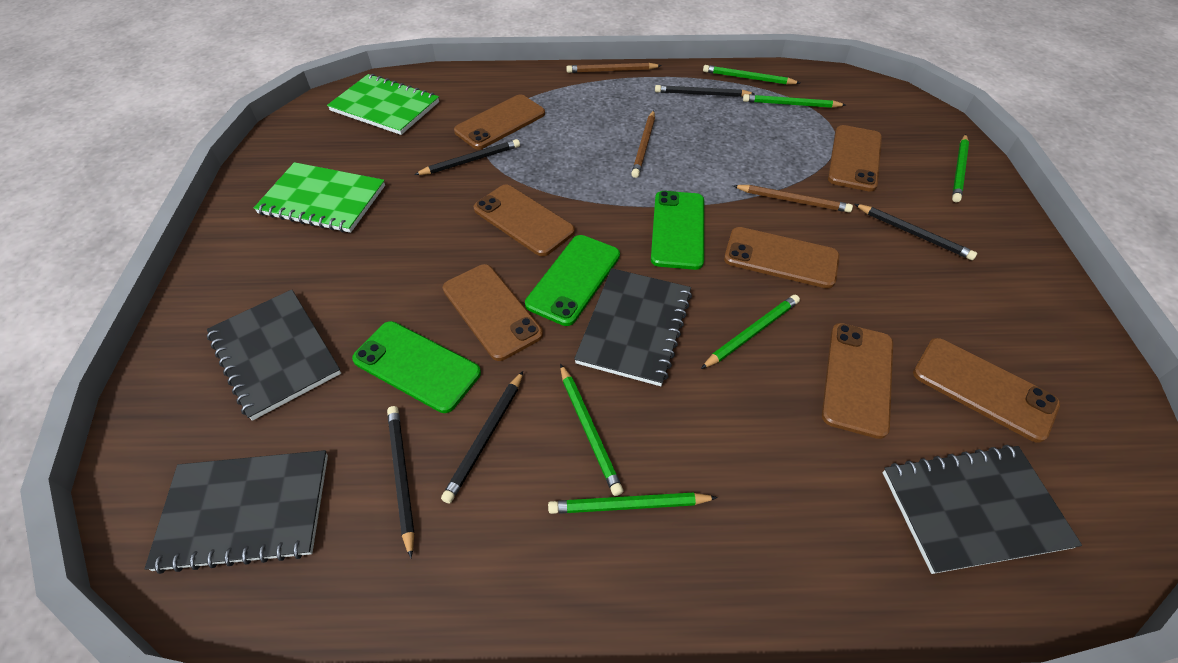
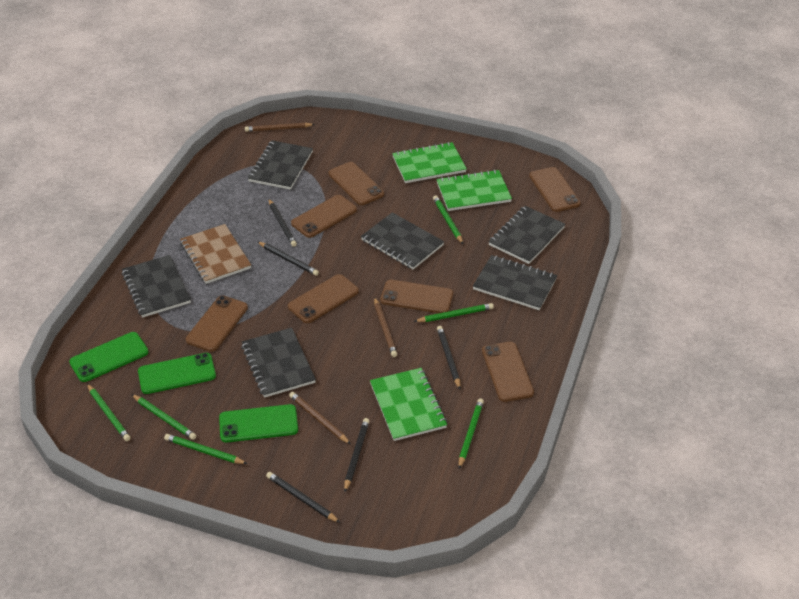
black notebook: 4 -> 6
brown notebook: 0 -> 1
green notebook: 2 -> 3

